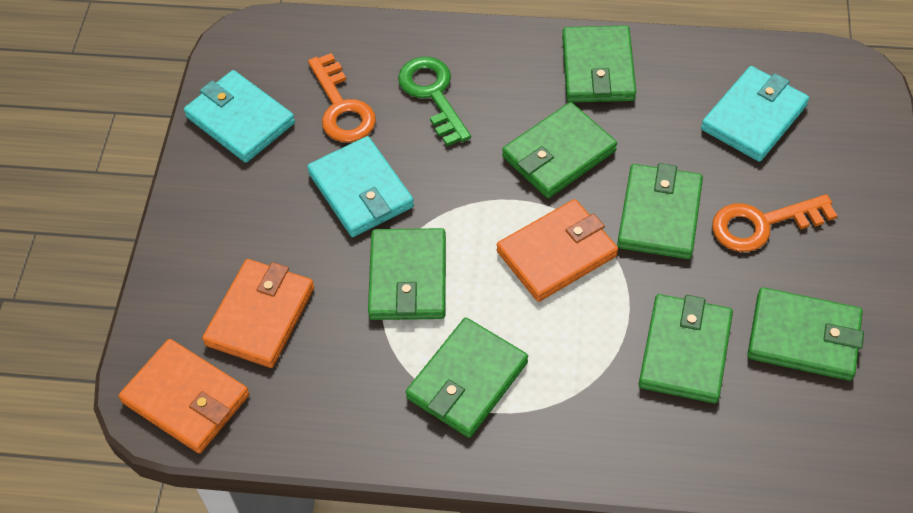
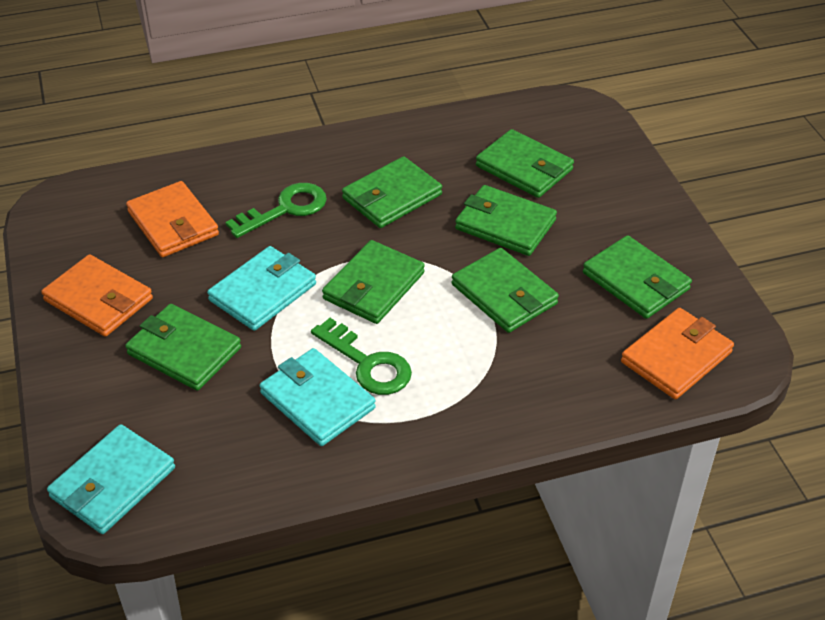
green key: 1 -> 2
orange key: 2 -> 0

